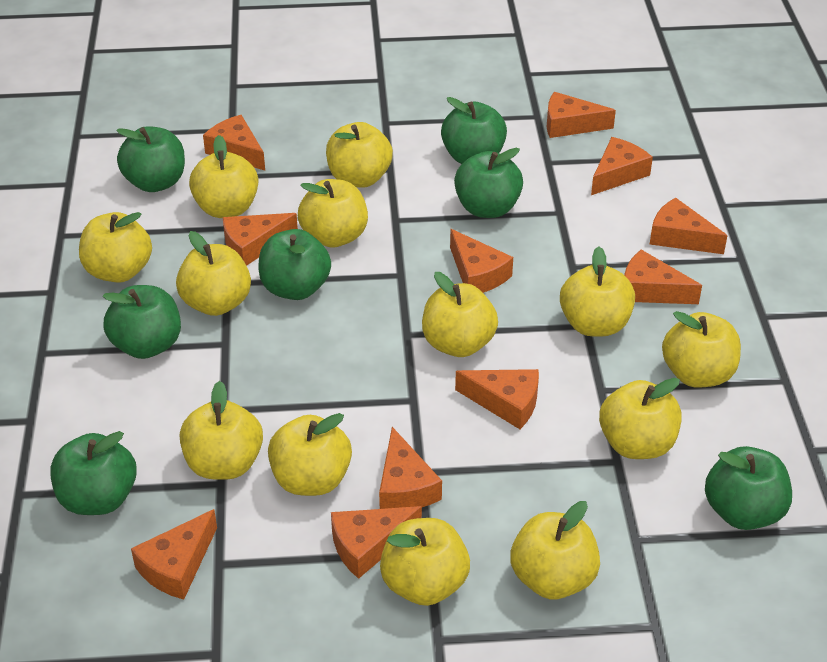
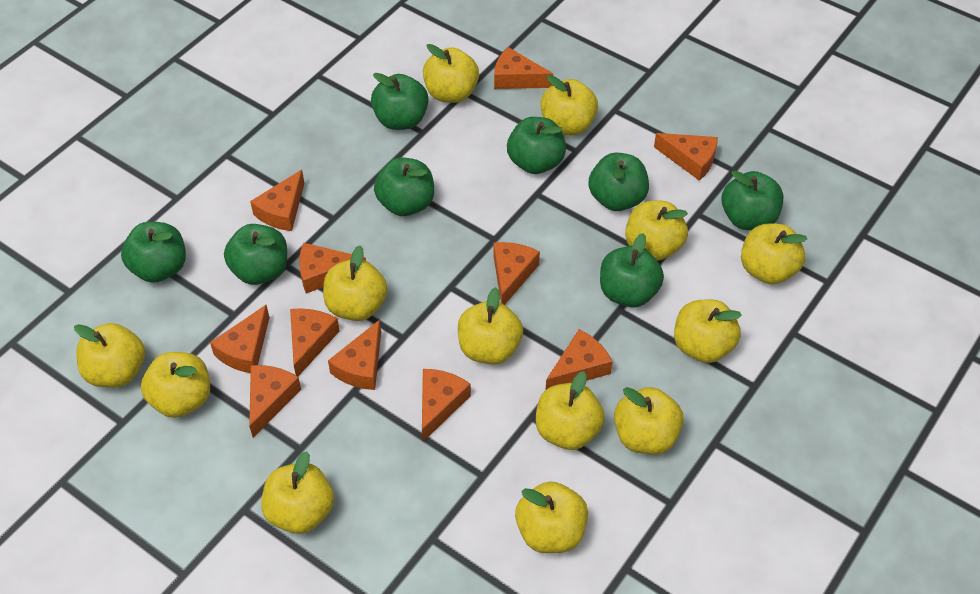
green apple: 7 -> 8

